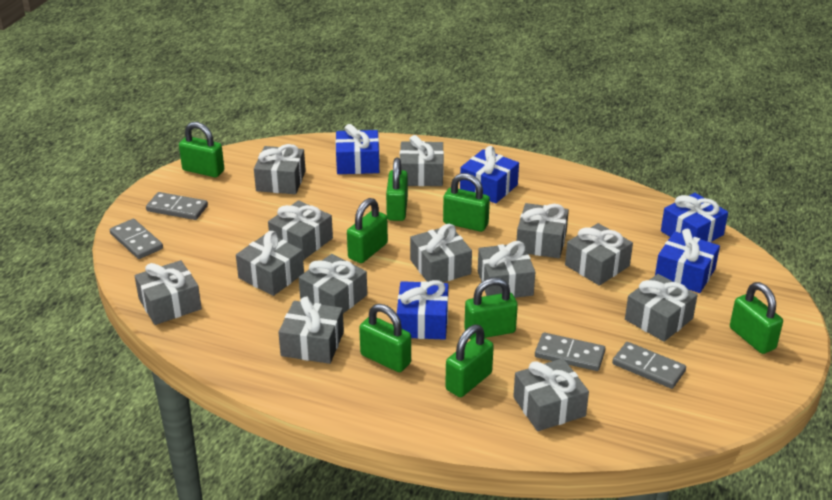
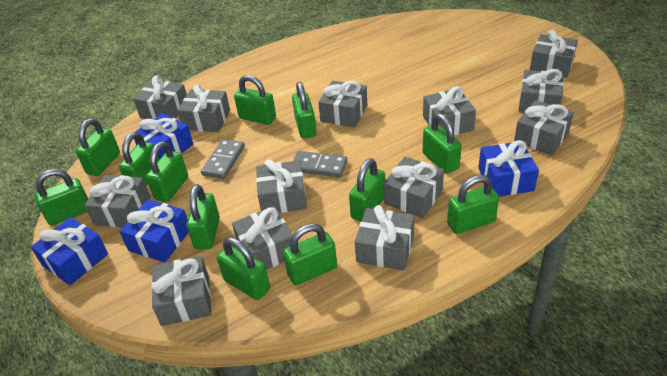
blue gift: 5 -> 4
green padlock: 8 -> 12
grey domino: 4 -> 2

